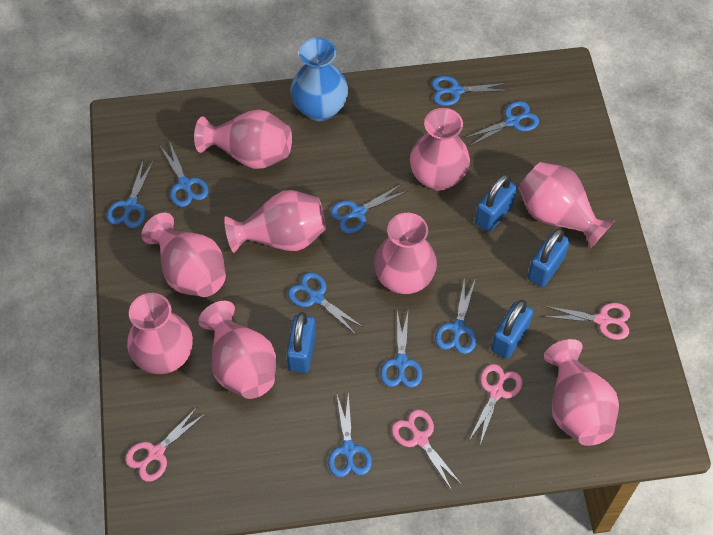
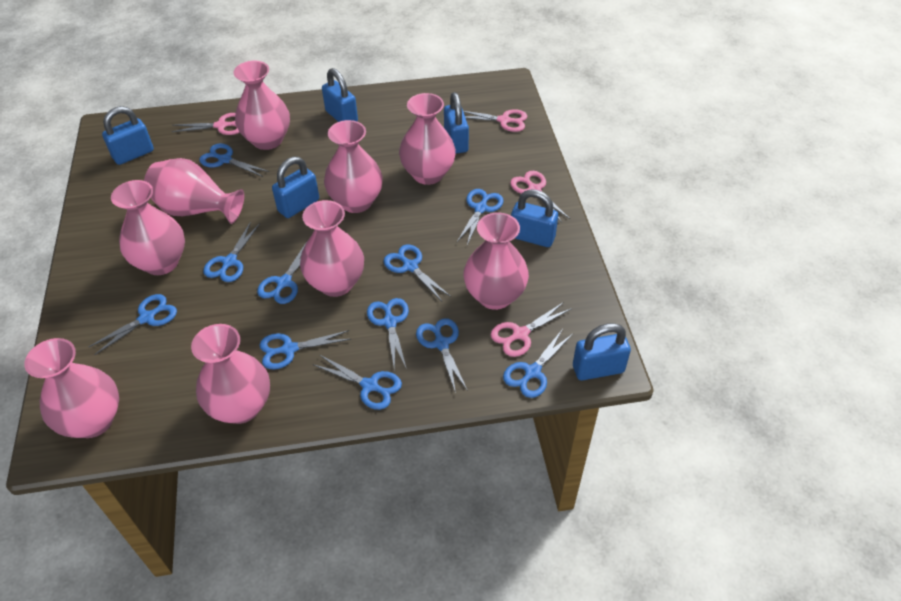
blue padlock: 4 -> 6
blue scissors: 9 -> 11
blue vase: 1 -> 0

